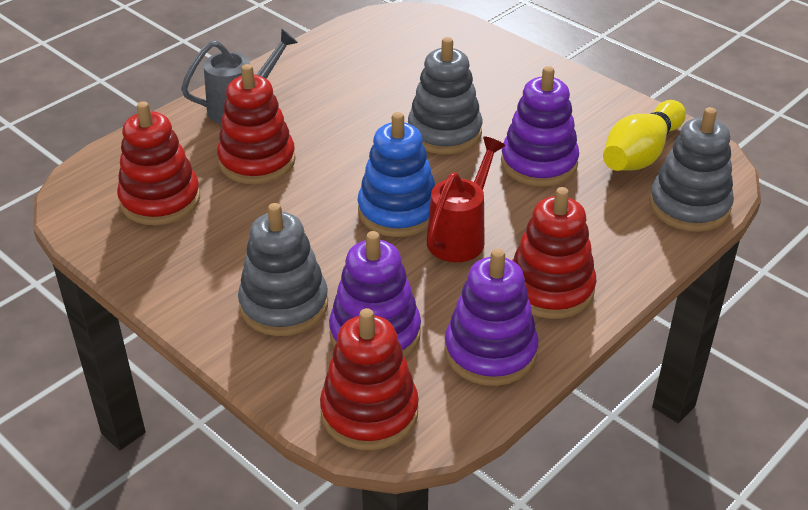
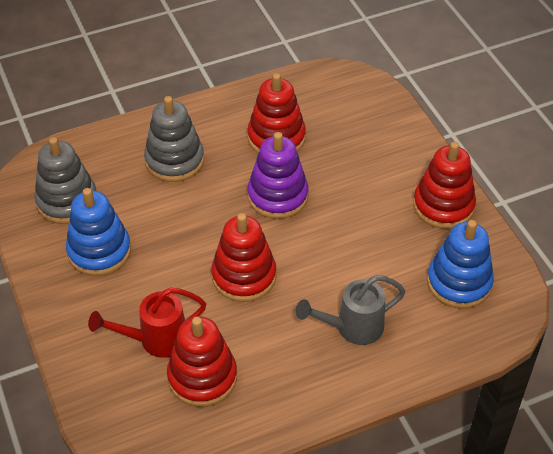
blue stacking toy: 1 -> 2
grey stacking toy: 3 -> 2
purple stacking toy: 3 -> 1
yellow bowling pin: 1 -> 0

